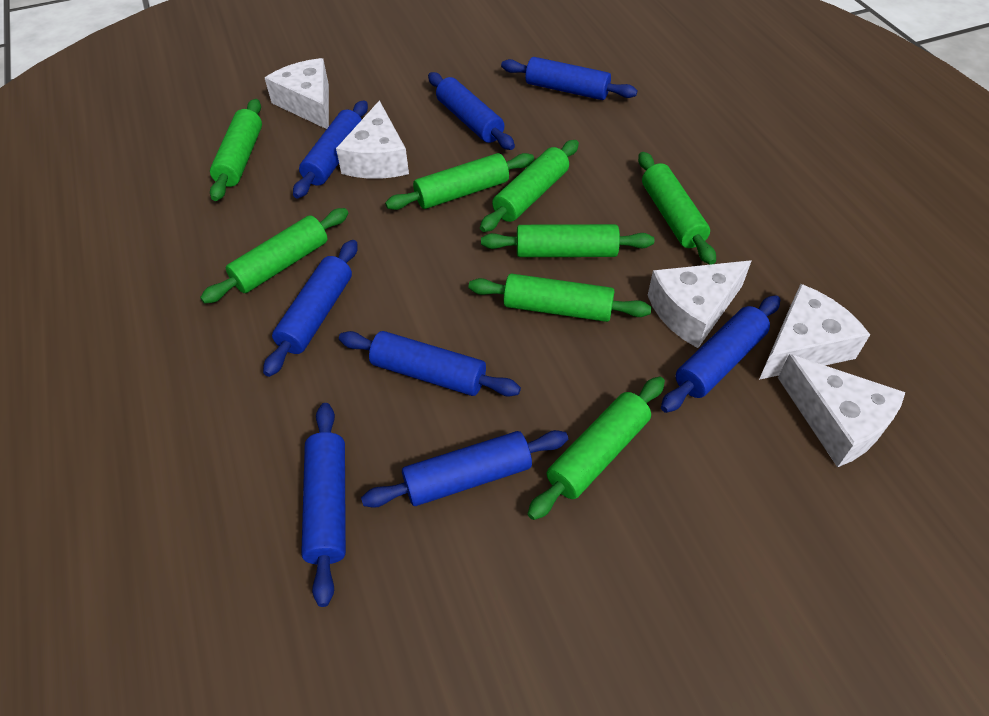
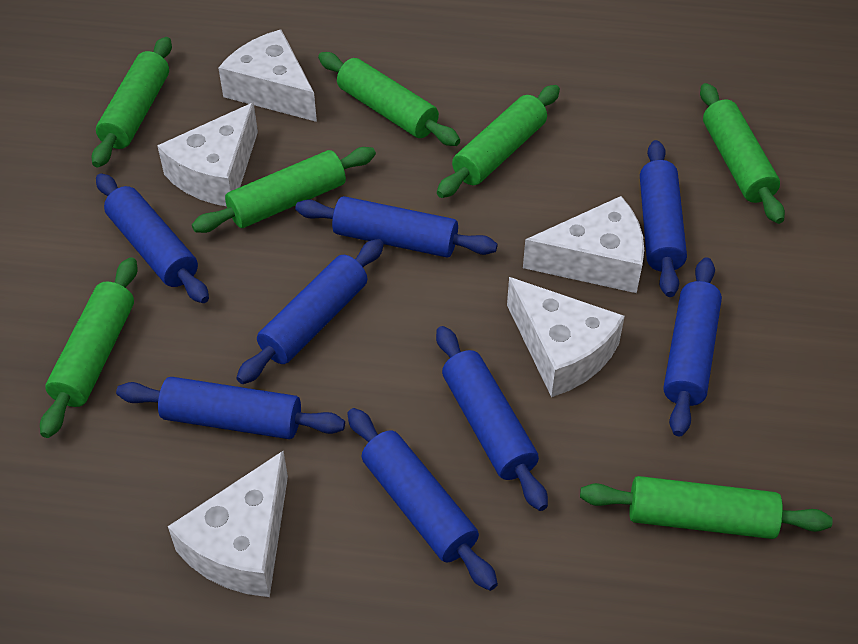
green rolling pin: 8 -> 7

